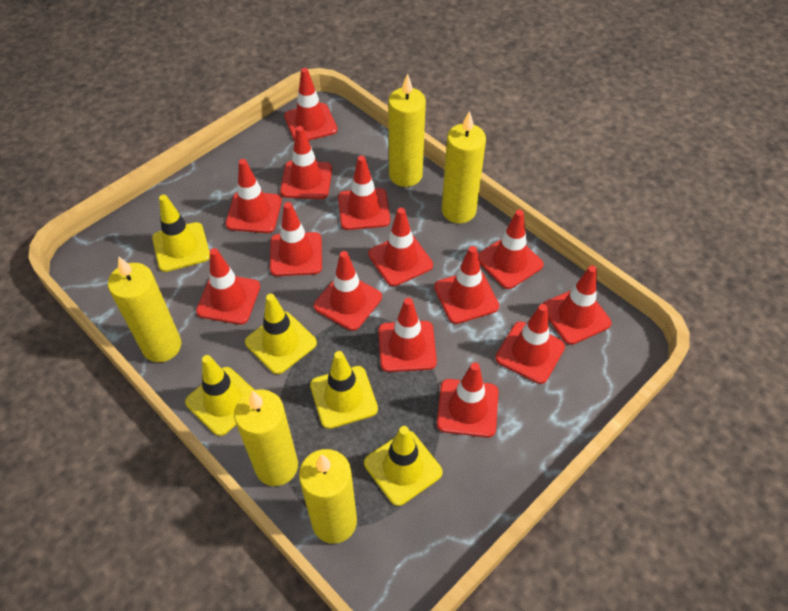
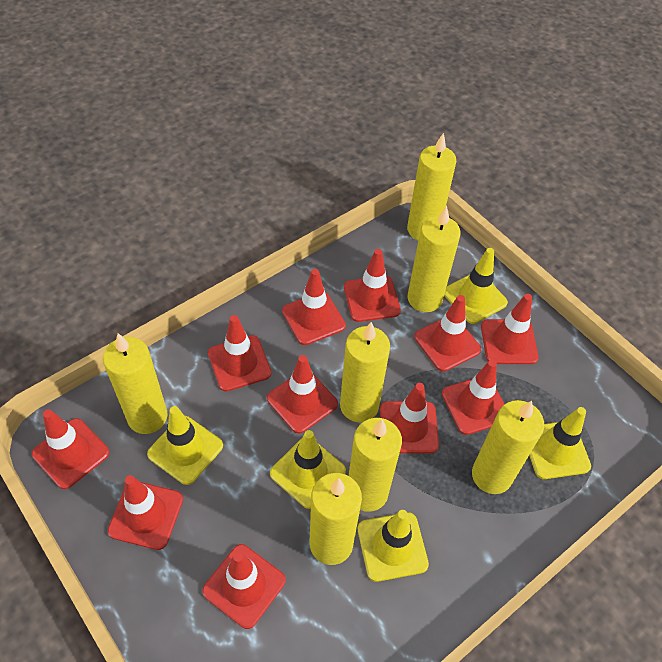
red traffic cone: 14 -> 11
yellow candle: 5 -> 7

